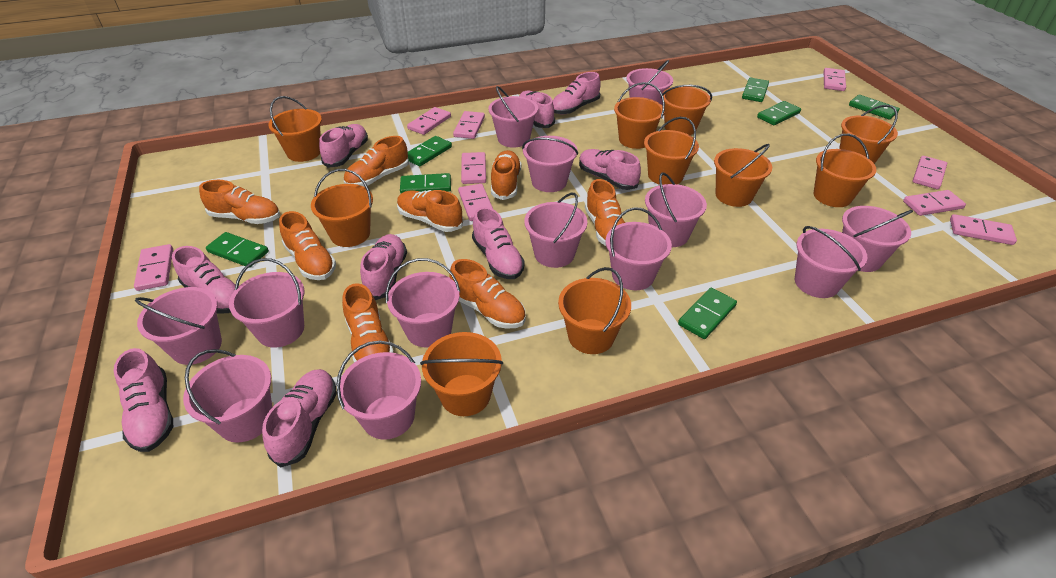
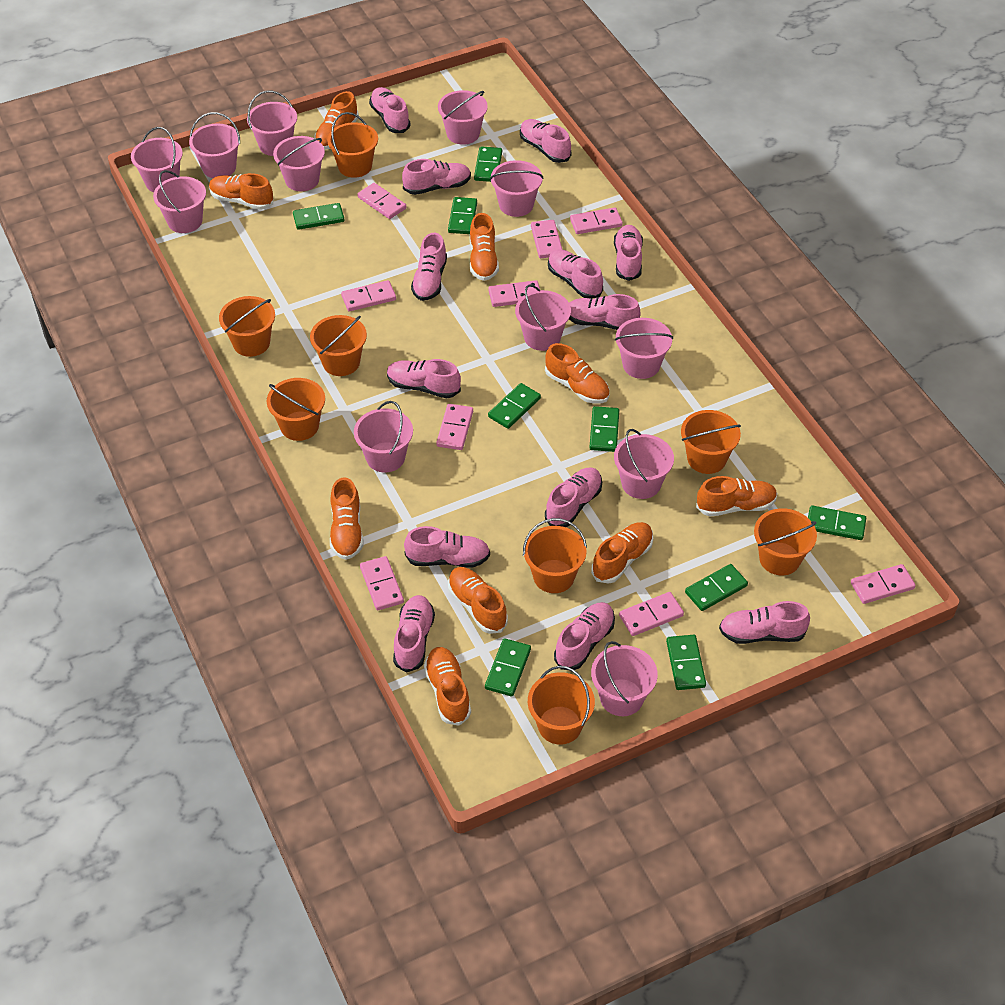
green domino: 7 -> 9
orange bucket: 10 -> 8
orange shoe: 8 -> 9
pink bucket: 13 -> 12
pink shoe: 9 -> 13

